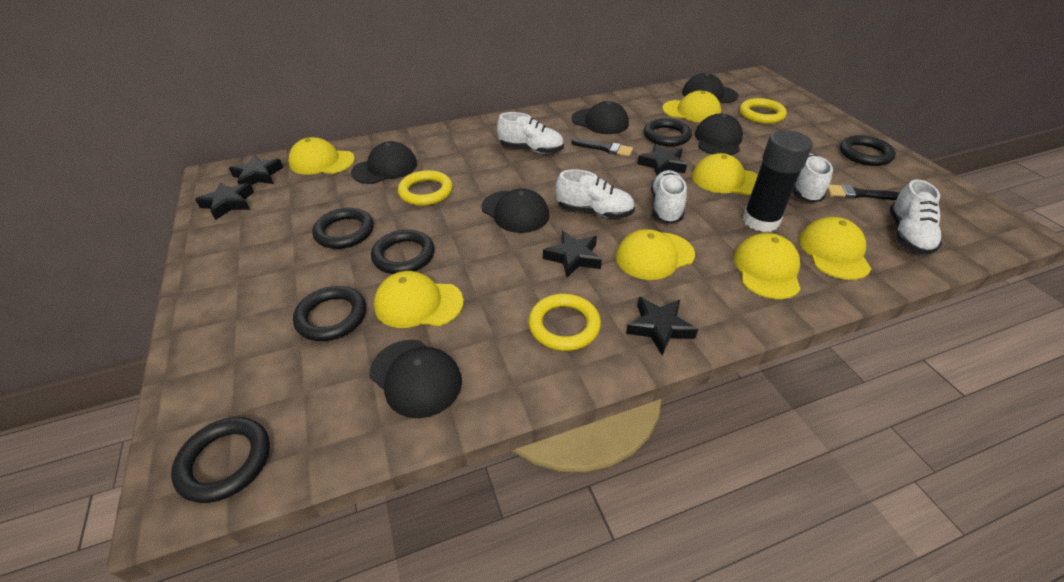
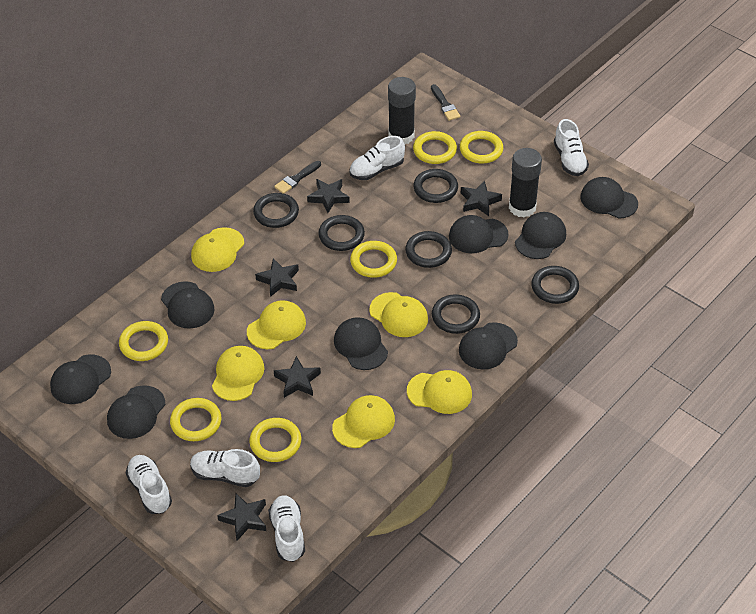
black cap: 6 -> 8
black glue stick: 1 -> 2
yellow cap: 7 -> 6
yellow ring: 3 -> 6

